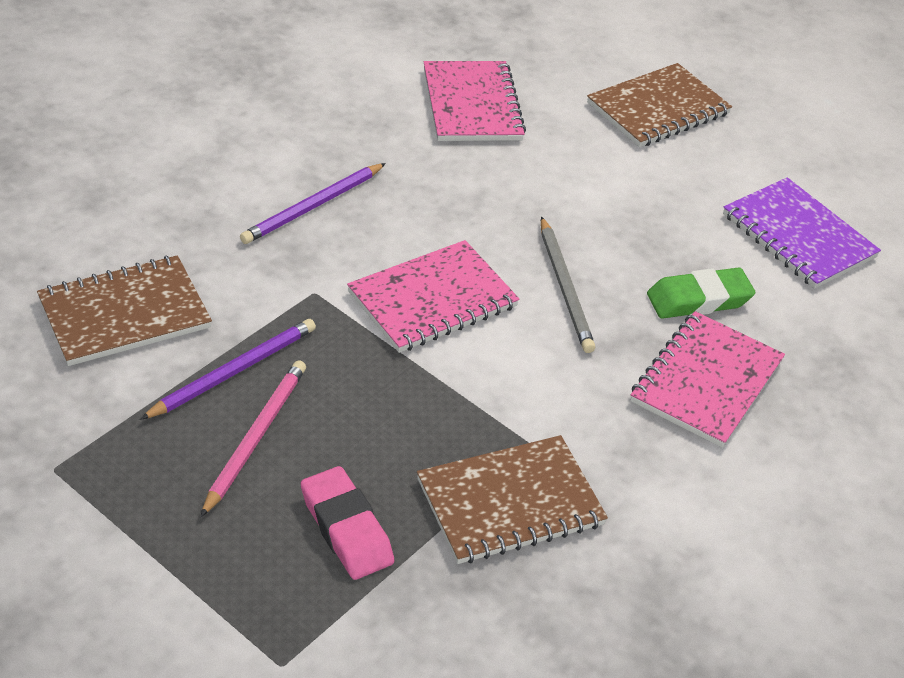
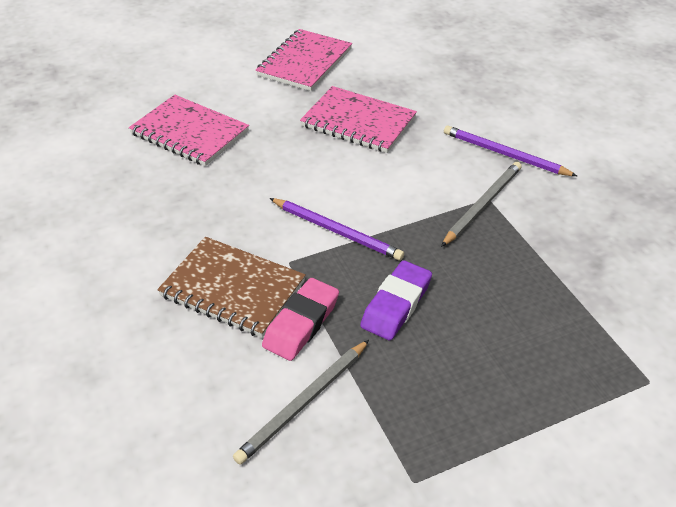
brown notebook: 3 -> 1
green eraser: 1 -> 0
grey pencil: 1 -> 2
pink pencil: 1 -> 0
purple eraser: 0 -> 1
purple notebook: 1 -> 0

